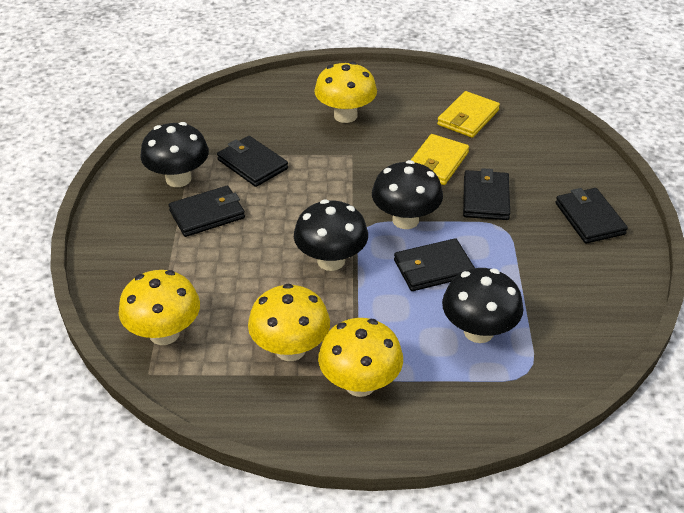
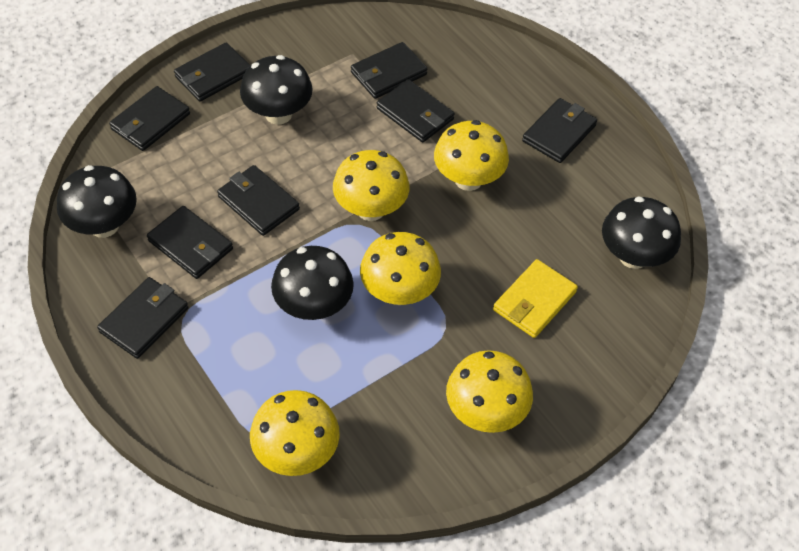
black wallet: 5 -> 8
yellow mushroom: 4 -> 5
yellow wallet: 2 -> 1

